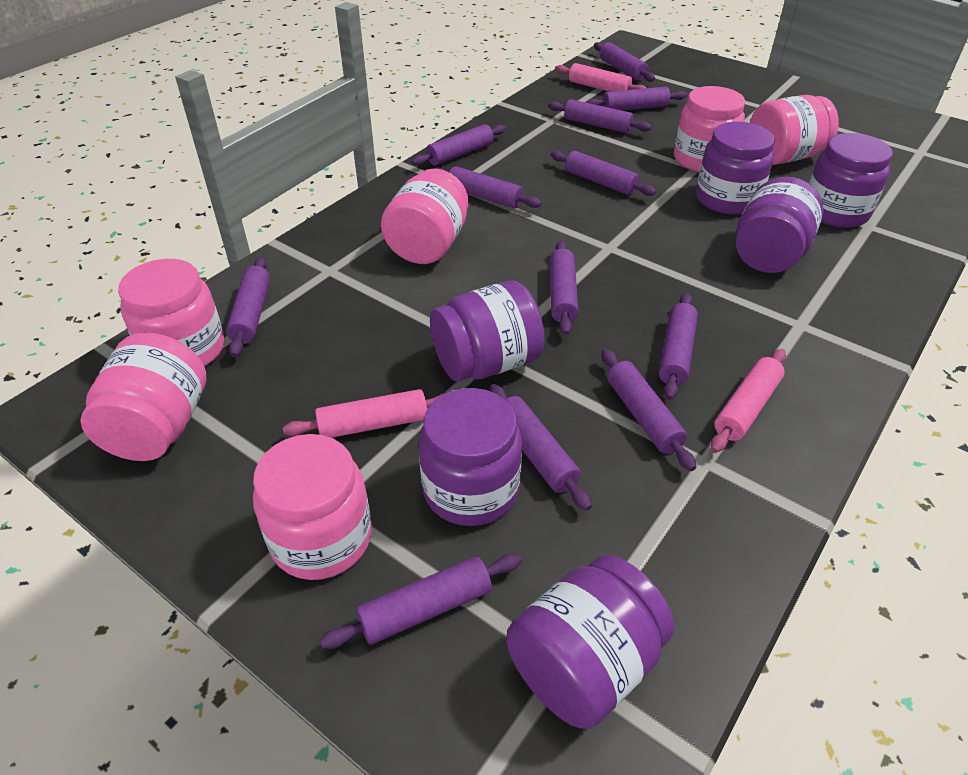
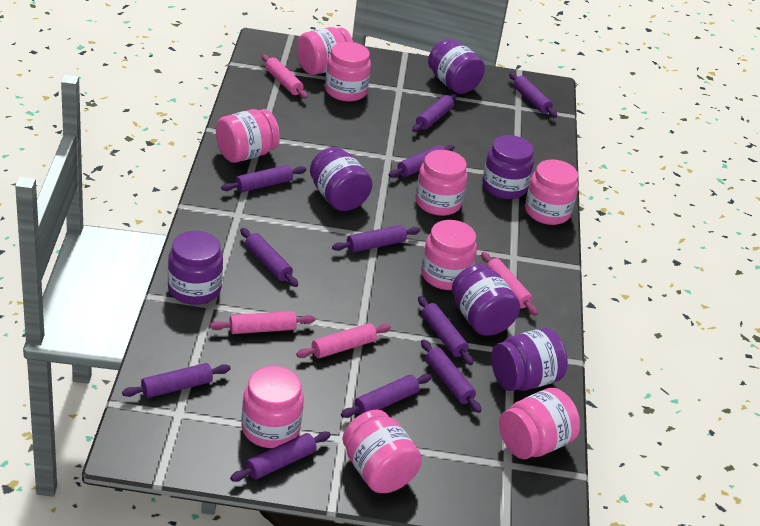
pink jar: 6 -> 9
pink rolling pin: 3 -> 4
purple rolling pin: 12 -> 11

